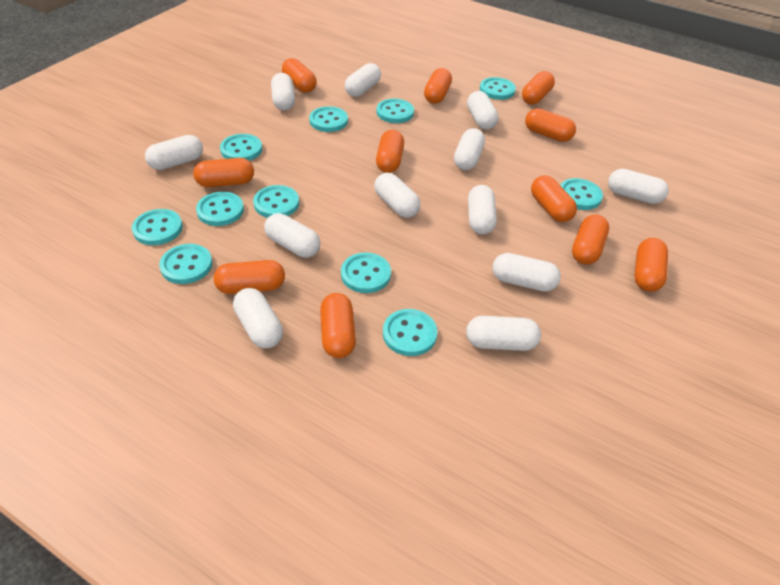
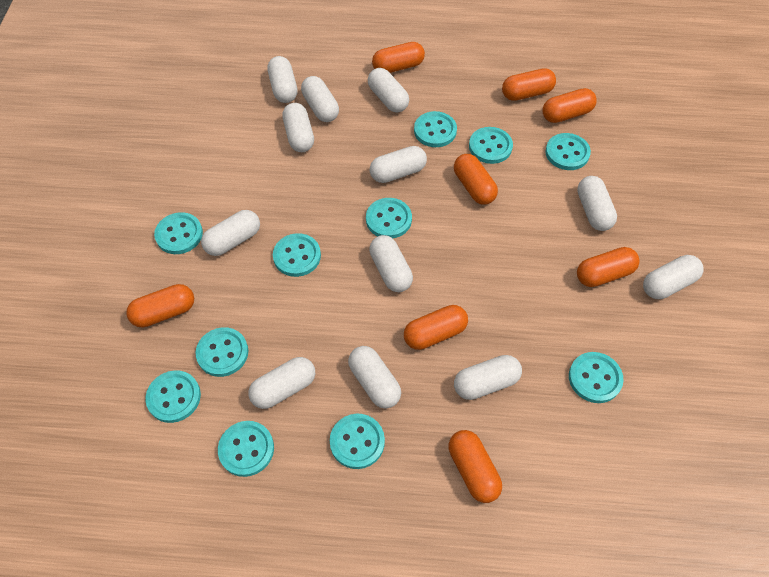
orange capsule: 11 -> 8

